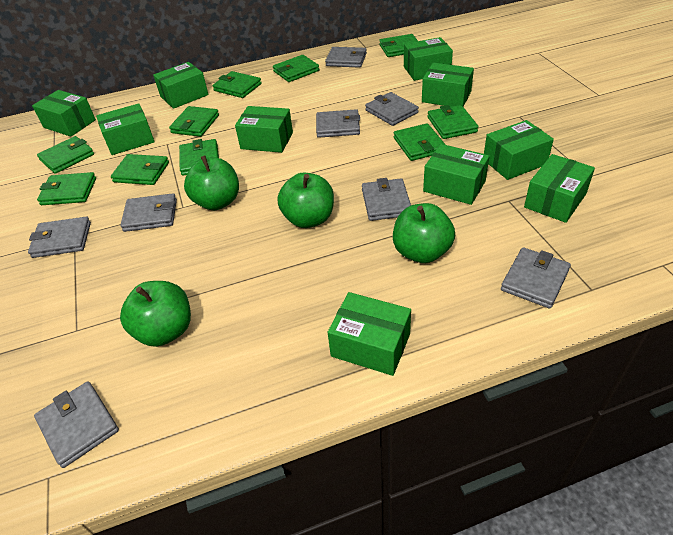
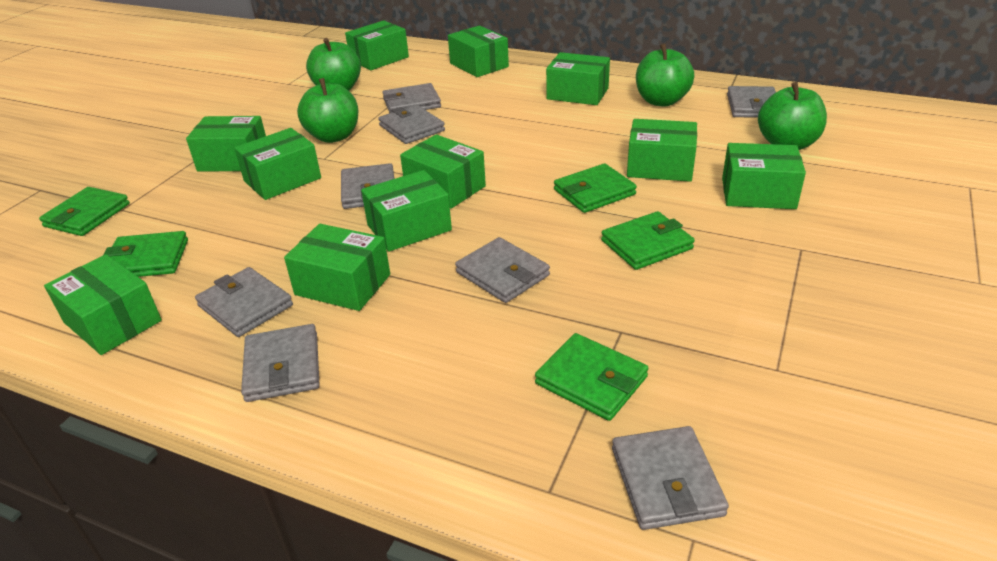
green box: 10 -> 11
green wallet: 10 -> 5

